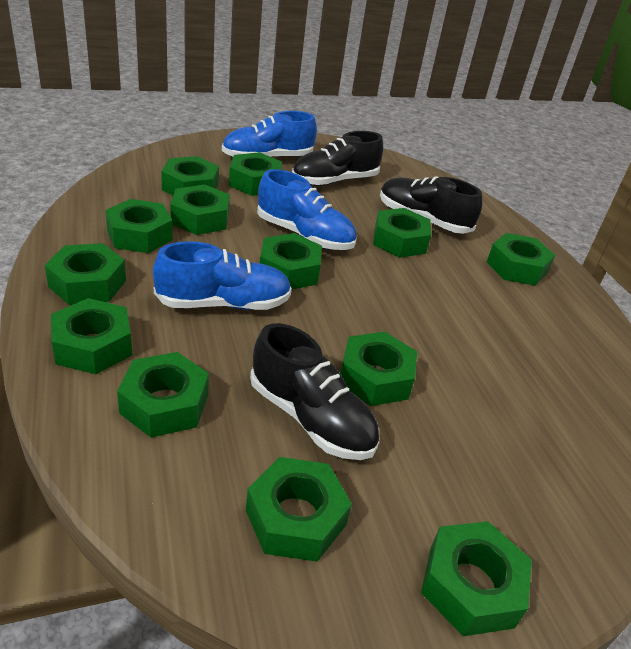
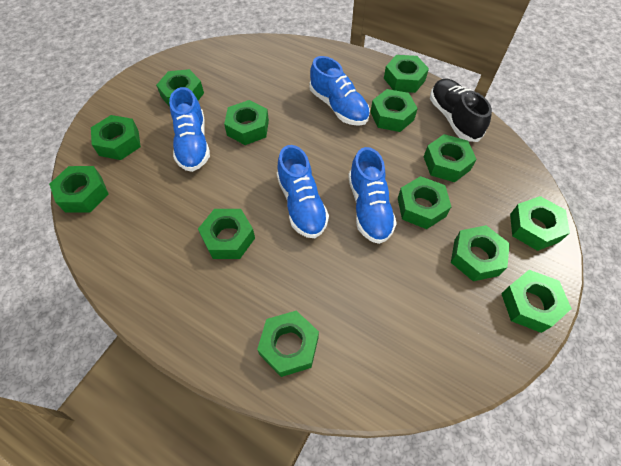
black shoe: 3 -> 1
blue shoe: 3 -> 4

